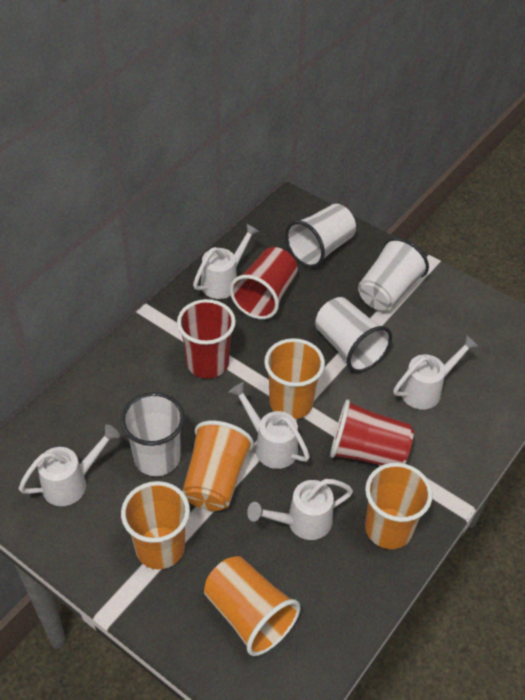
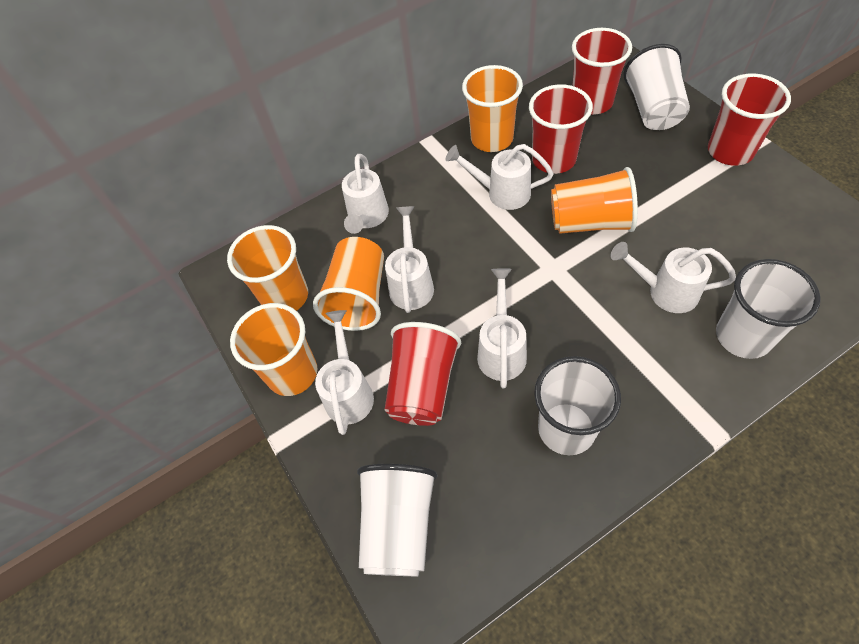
red cup: 3 -> 4
white watering can: 5 -> 6

